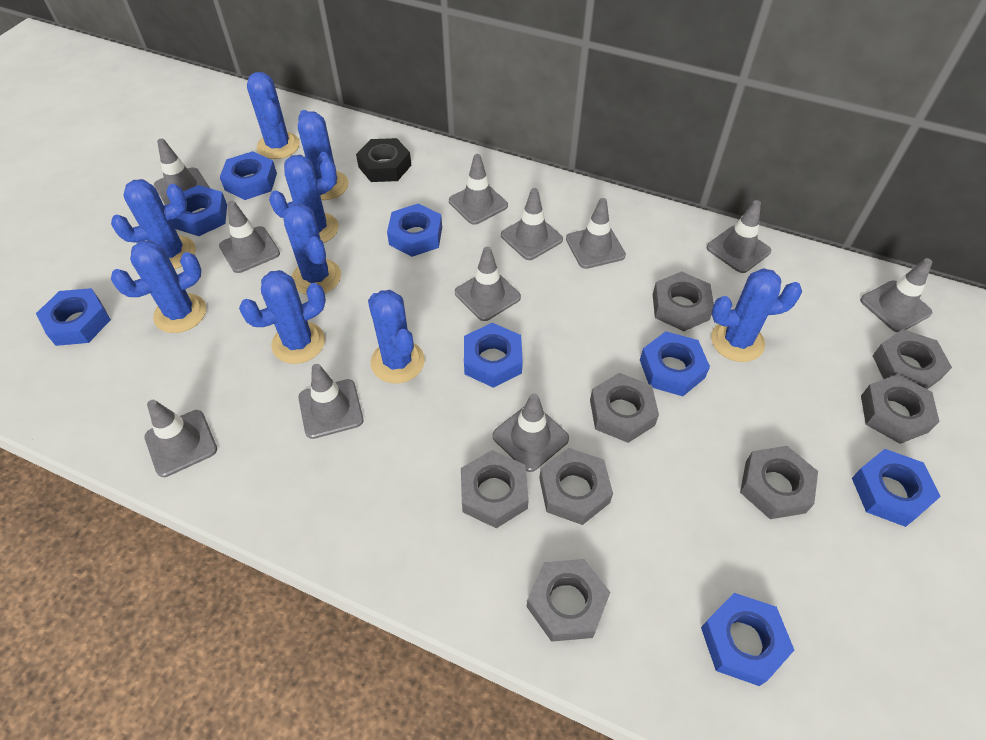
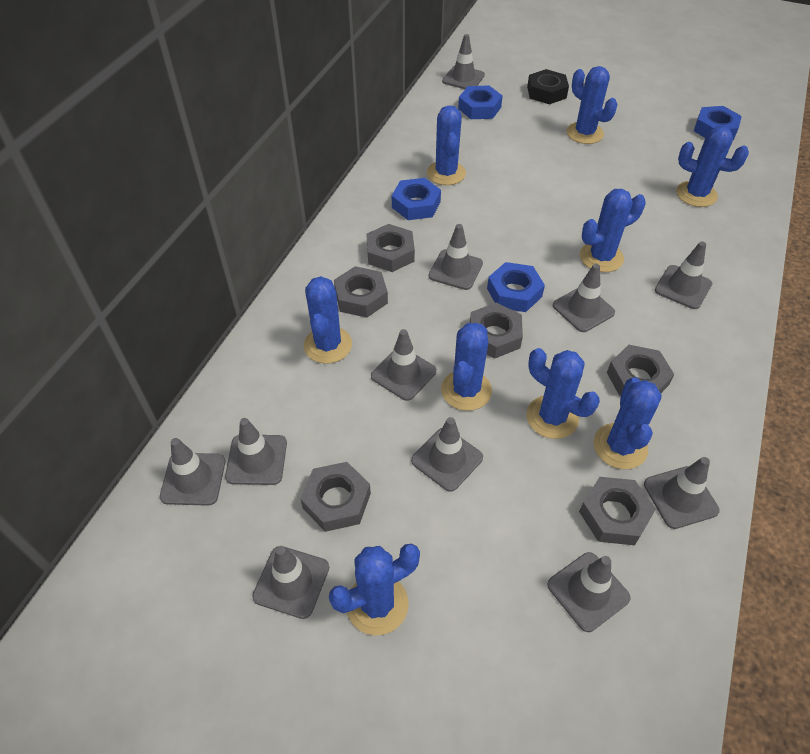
blue nut: 8 -> 4
grey nut: 8 -> 6

